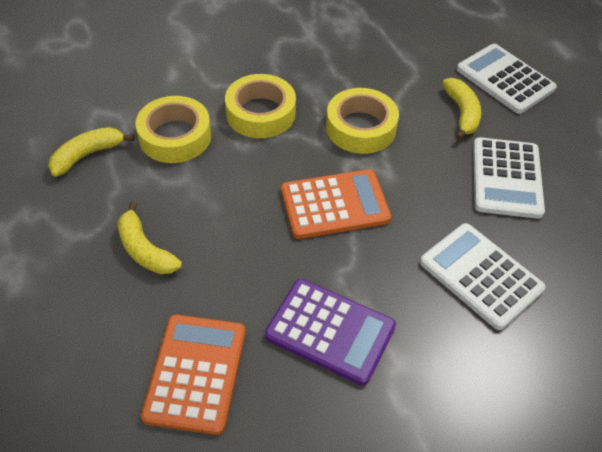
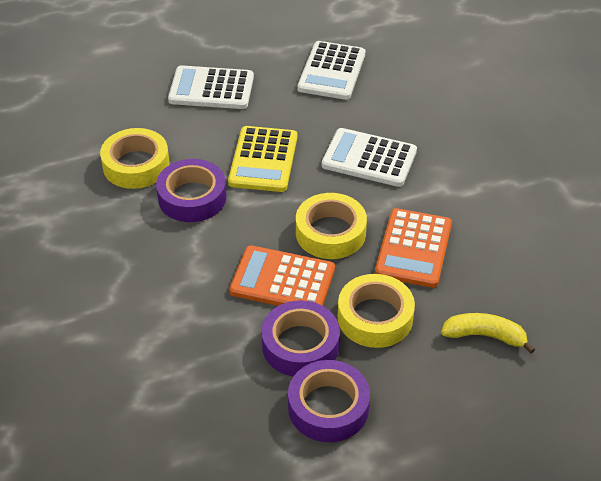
purple calculator: 1 -> 0
purple tape: 0 -> 3
yellow banana: 3 -> 1
yellow calculator: 0 -> 1

